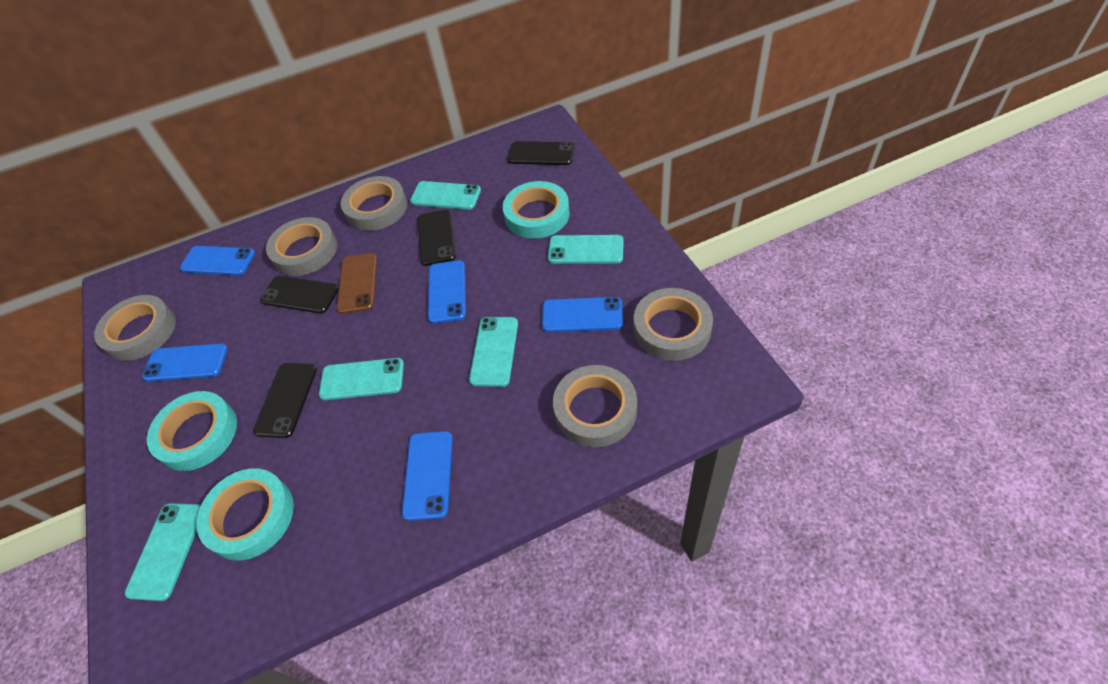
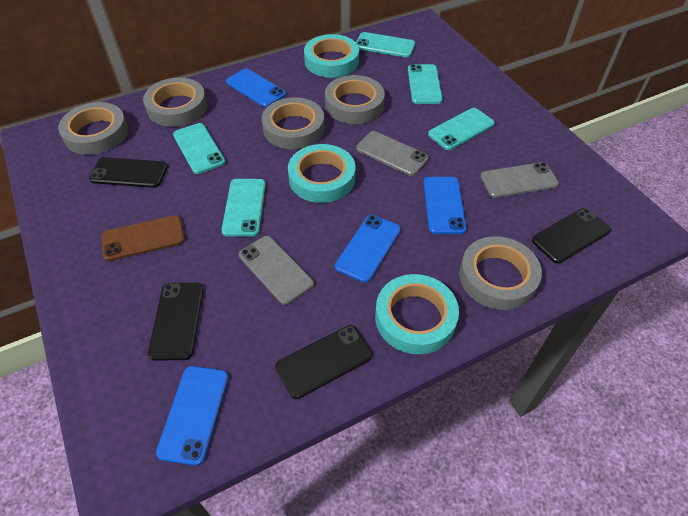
blue phone: 5 -> 4
grey phone: 0 -> 3

